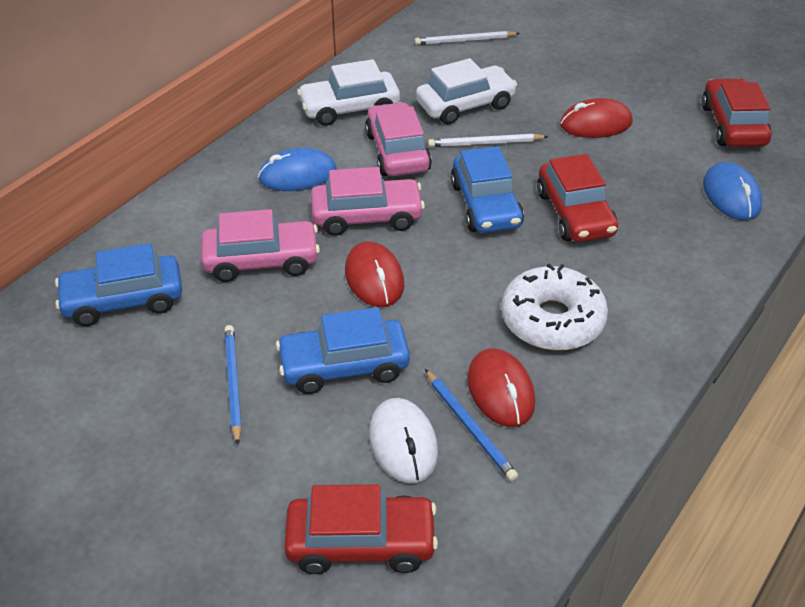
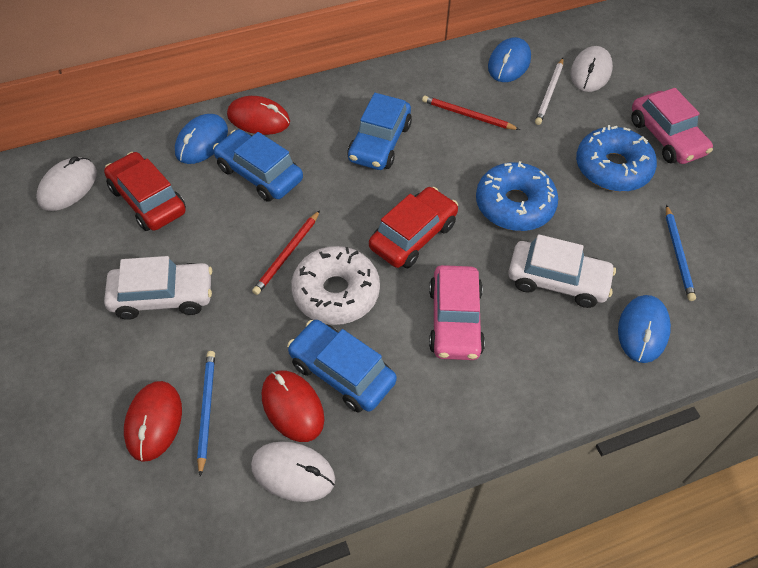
blue donut: 0 -> 2
blue mouse: 2 -> 3
pink car: 3 -> 2
red car: 3 -> 2
red pencil: 0 -> 2
white mouse: 1 -> 3
white pencil: 2 -> 1

